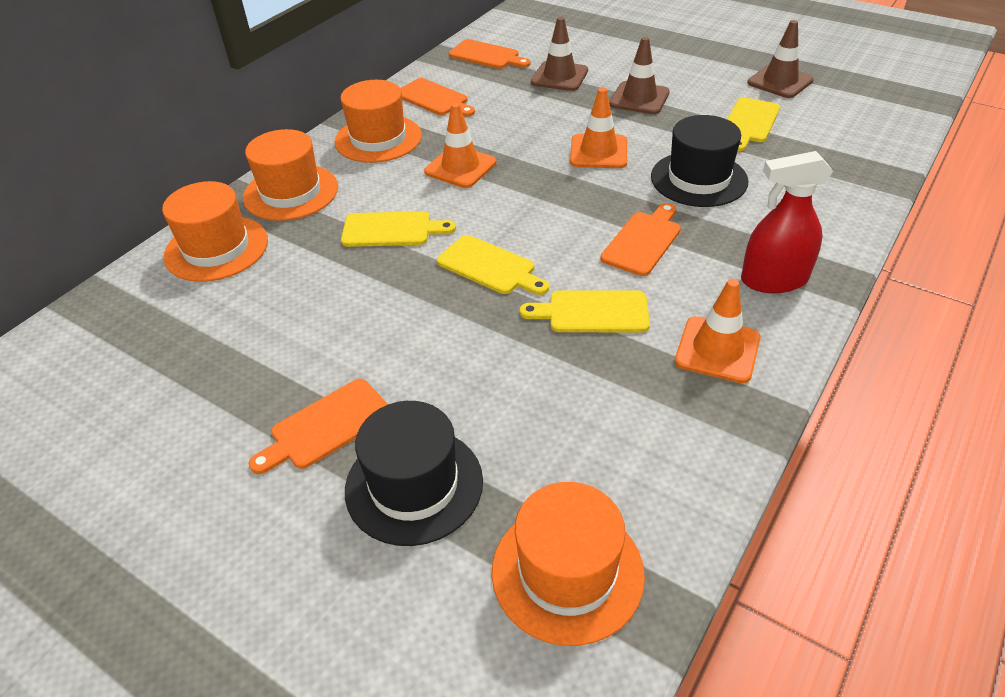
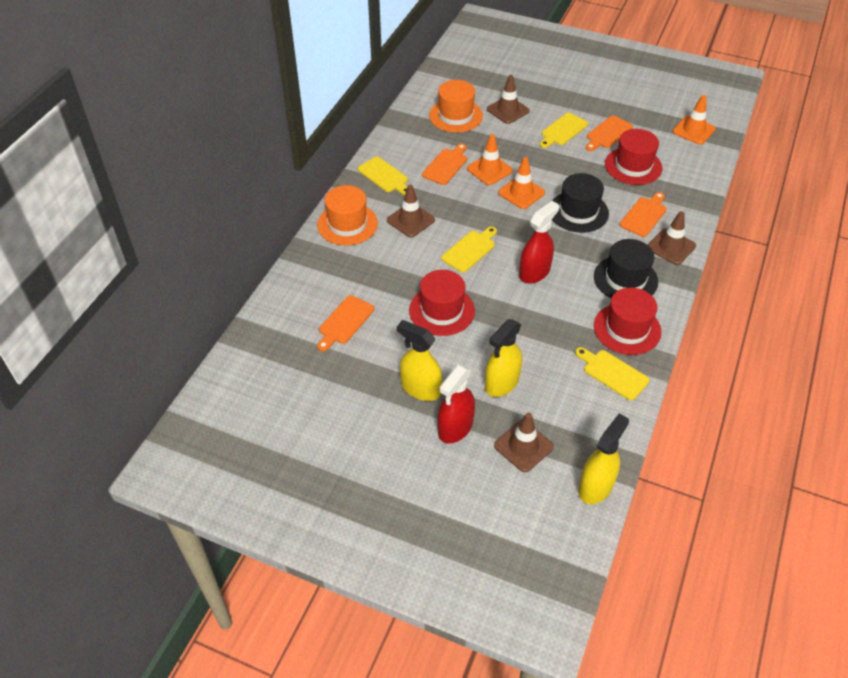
brown traffic cone: 3 -> 4
orange hat: 4 -> 2
red hat: 0 -> 3
red spray bottle: 1 -> 2
yellow spray bottle: 0 -> 3

